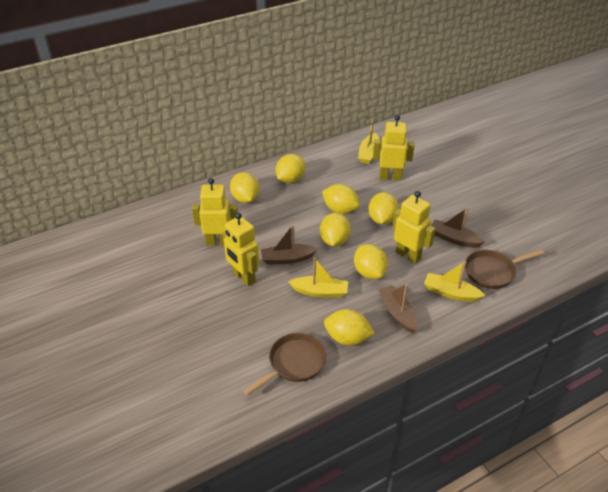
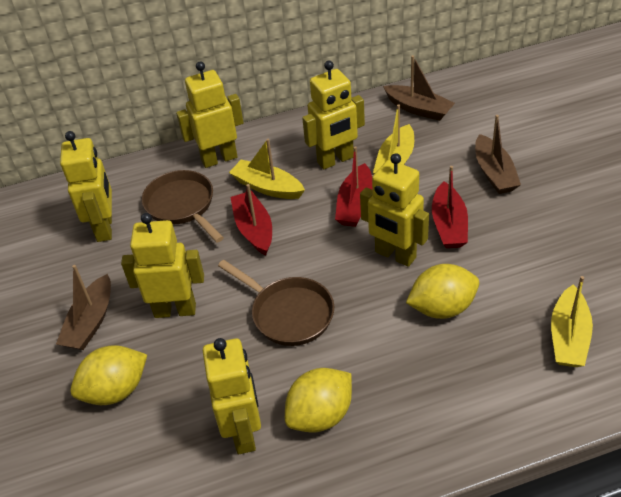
red boat: 0 -> 3
yellow lemon: 7 -> 3
yellow robot: 4 -> 6

